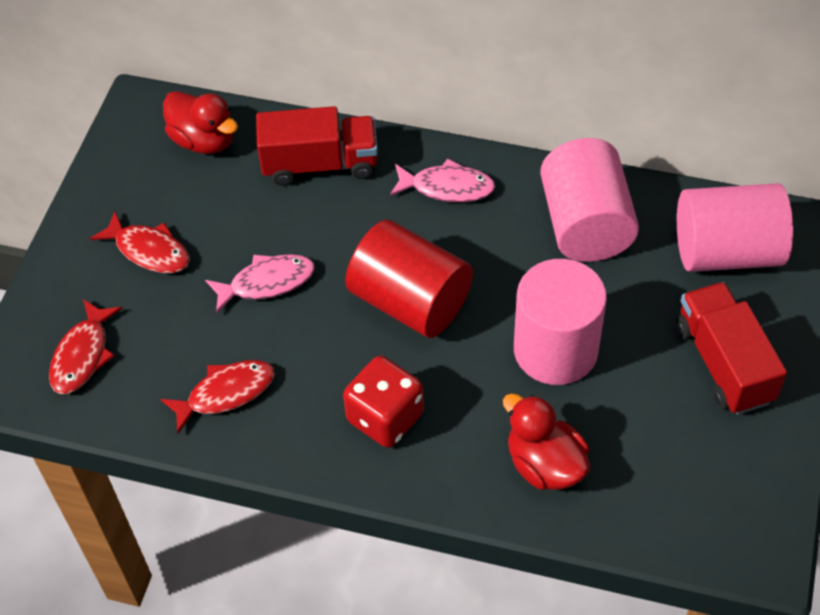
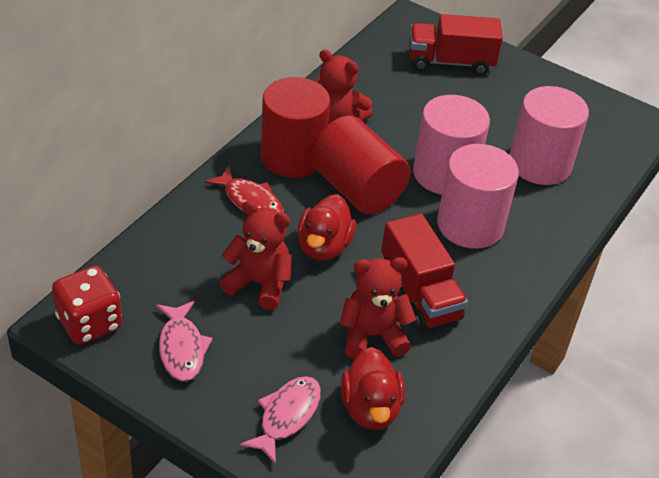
red cylinder: 1 -> 2
red fish: 3 -> 1
red teddy bear: 0 -> 3

